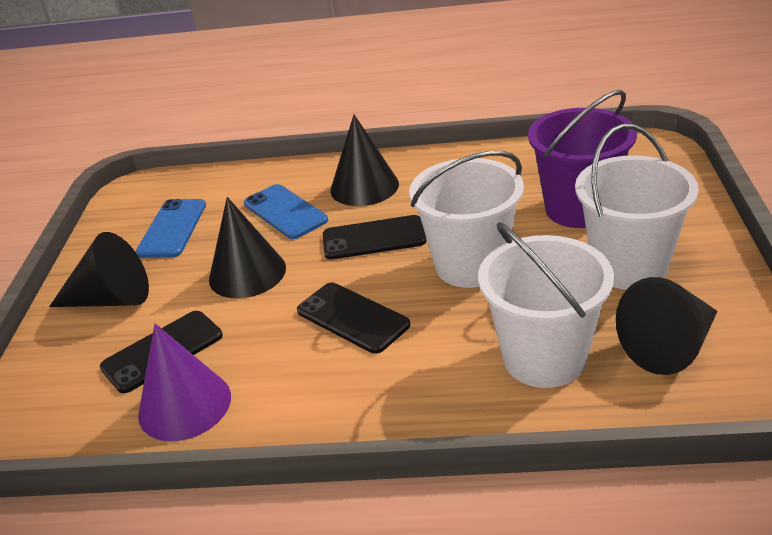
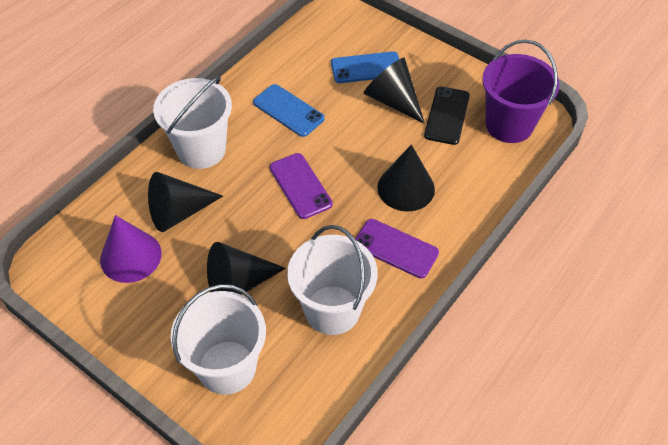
black phone: 3 -> 1
purple phone: 0 -> 2

